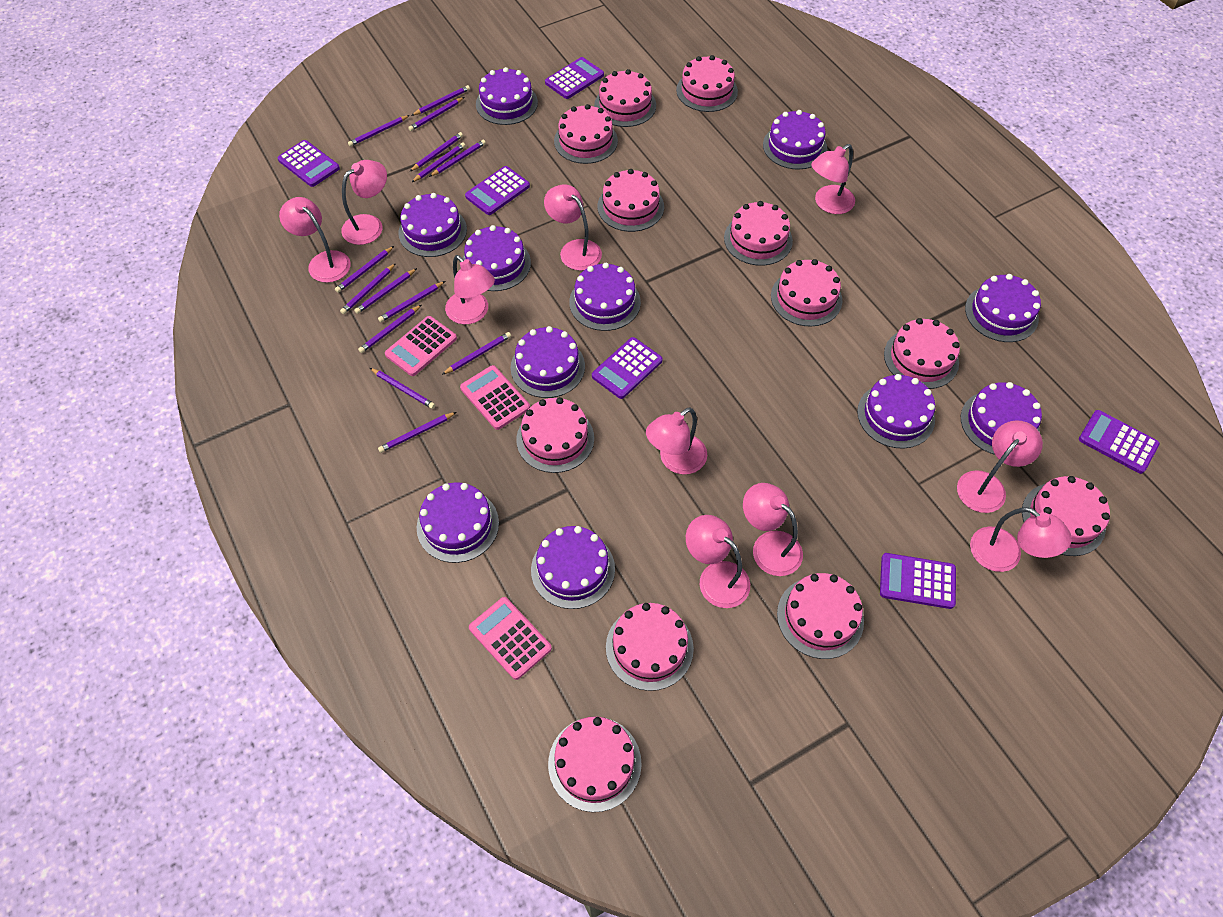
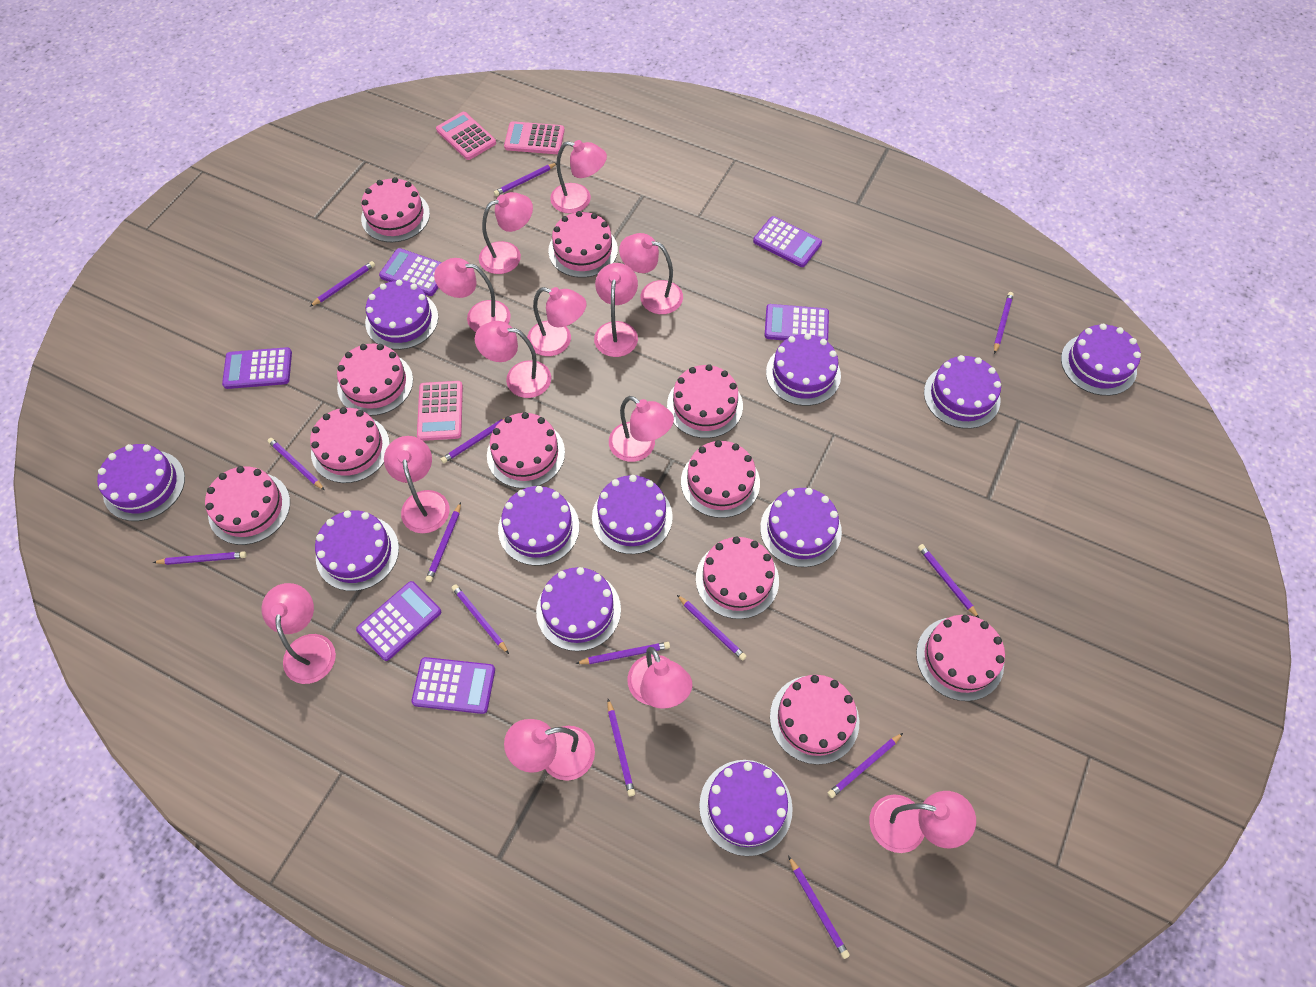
pink cake: 12 -> 11
pink lamp: 10 -> 13

